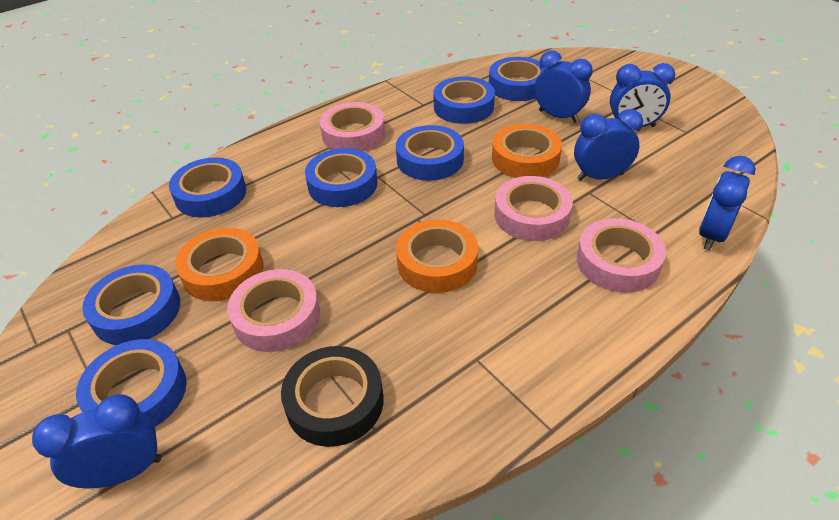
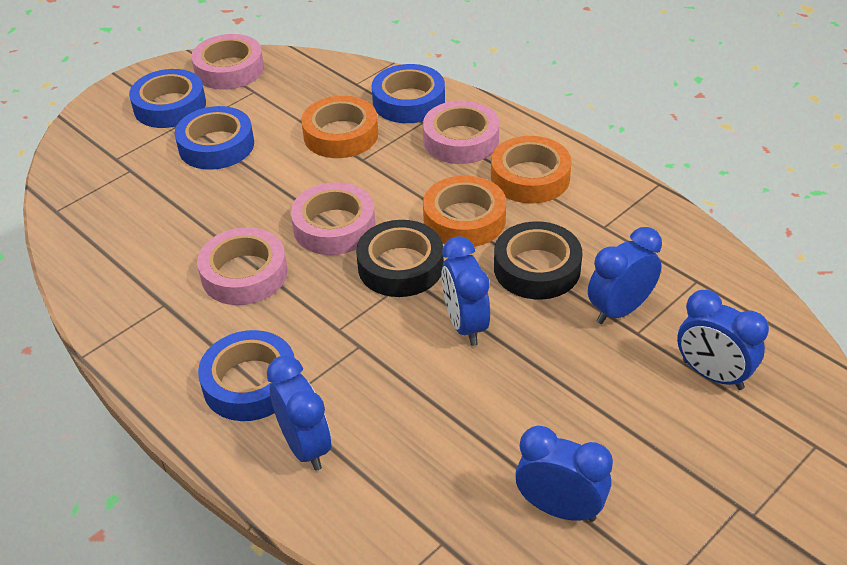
black tape: 1 -> 2
blue tape: 7 -> 4

